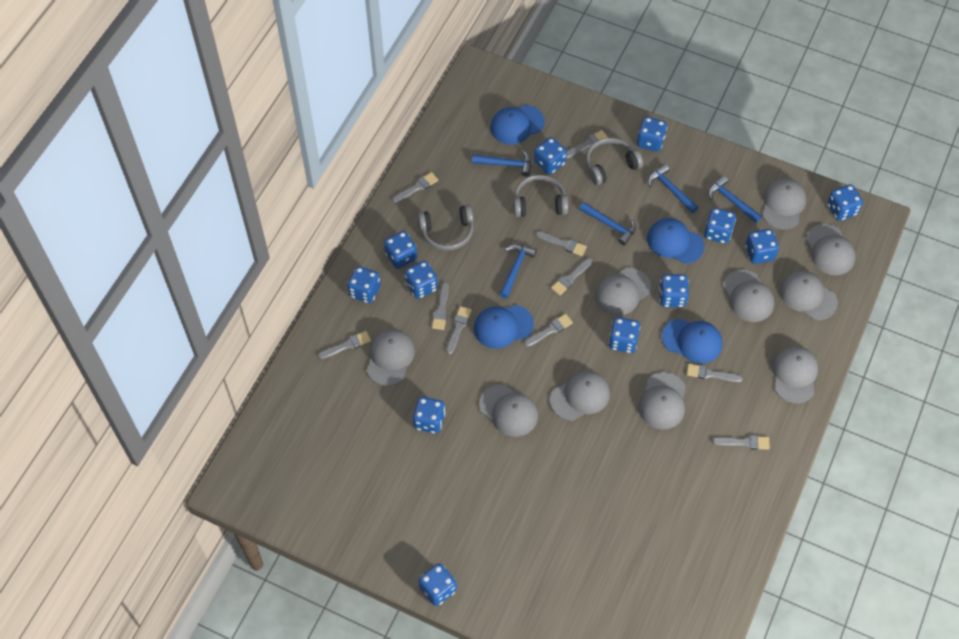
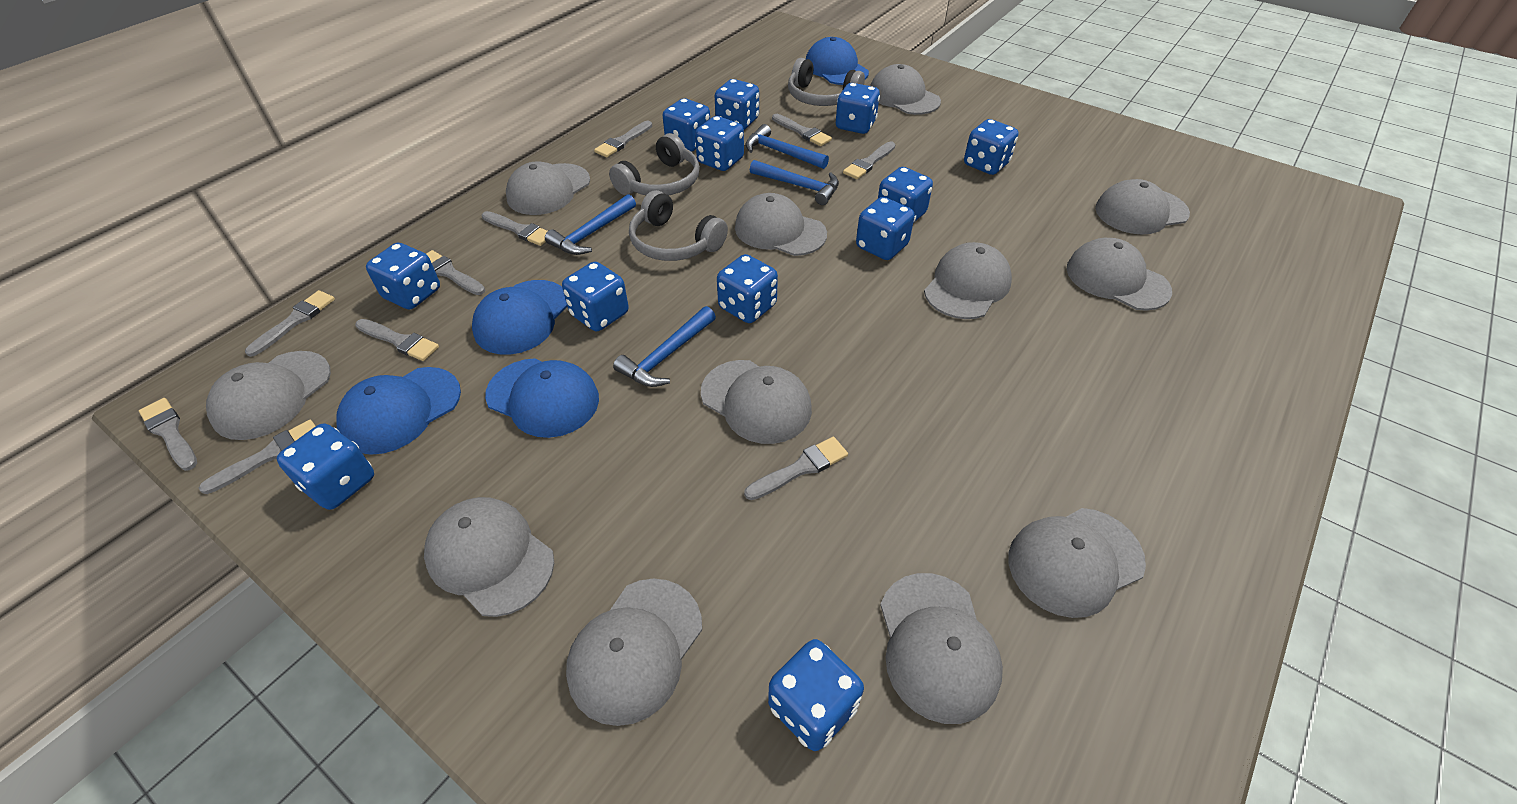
blue hammer: 5 -> 4
grey cap: 10 -> 12

